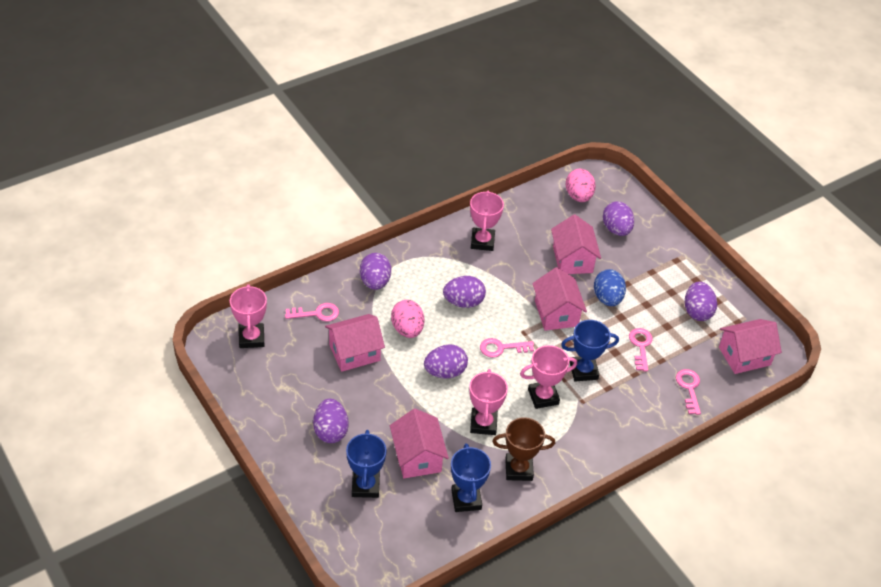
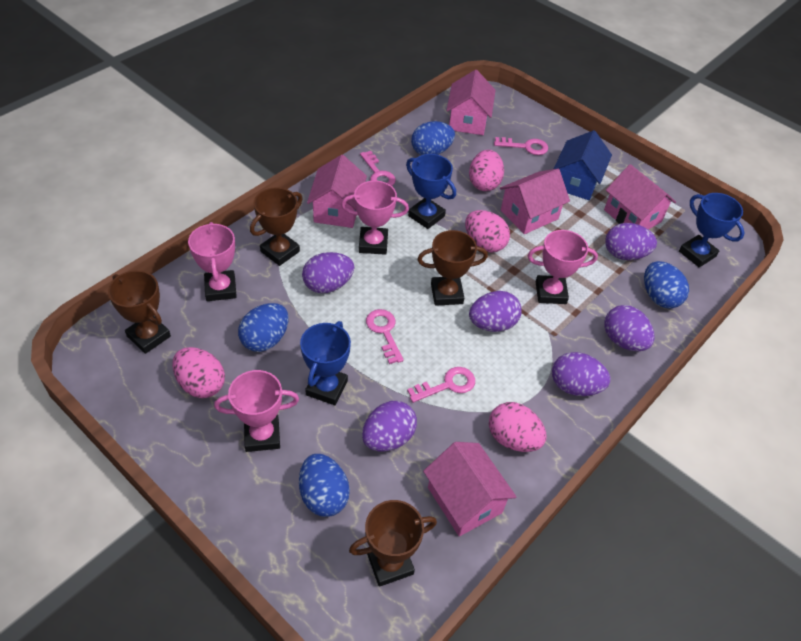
blue egg: 1 -> 4
blue house: 0 -> 1
brown trophy: 1 -> 4
pink egg: 2 -> 4

